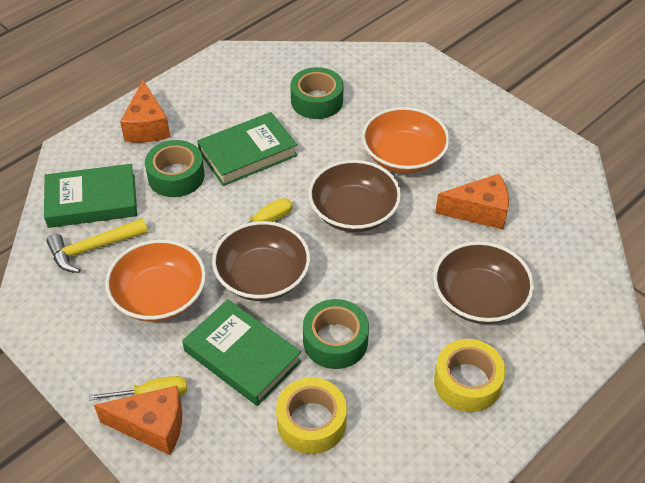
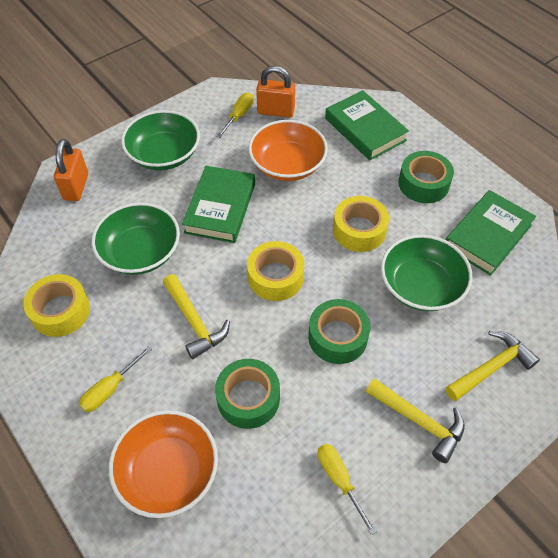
brown bowl: 3 -> 0
green bowl: 0 -> 3
orange cheese: 3 -> 0
orange padlock: 0 -> 2
yellow hammer: 1 -> 3
yellow screwdriver: 2 -> 3
yellow tape: 2 -> 3

